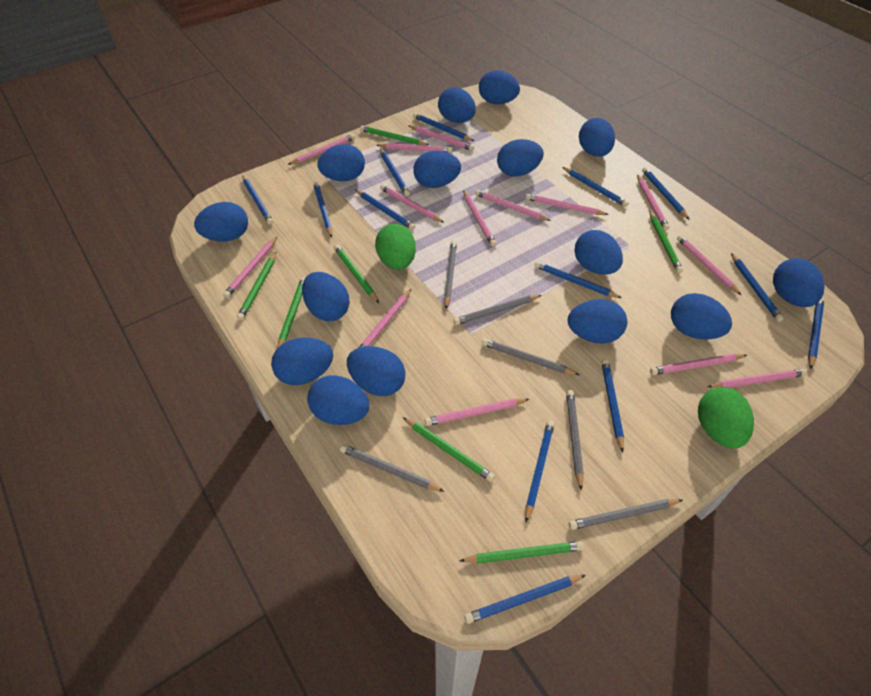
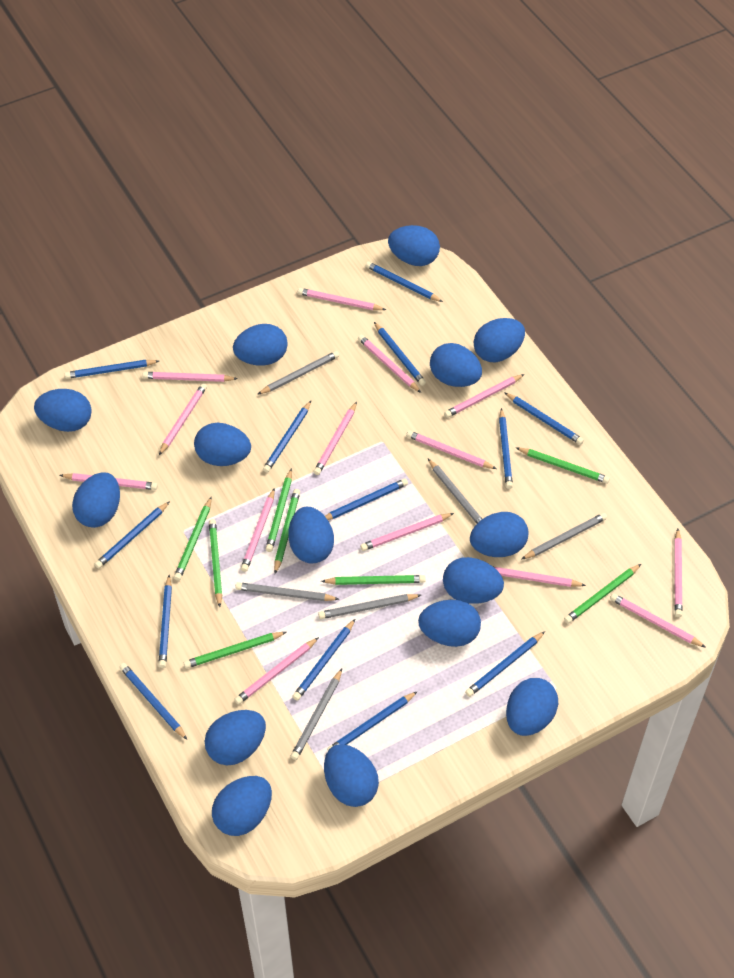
green egg: 2 -> 0
green pencil: 7 -> 8

